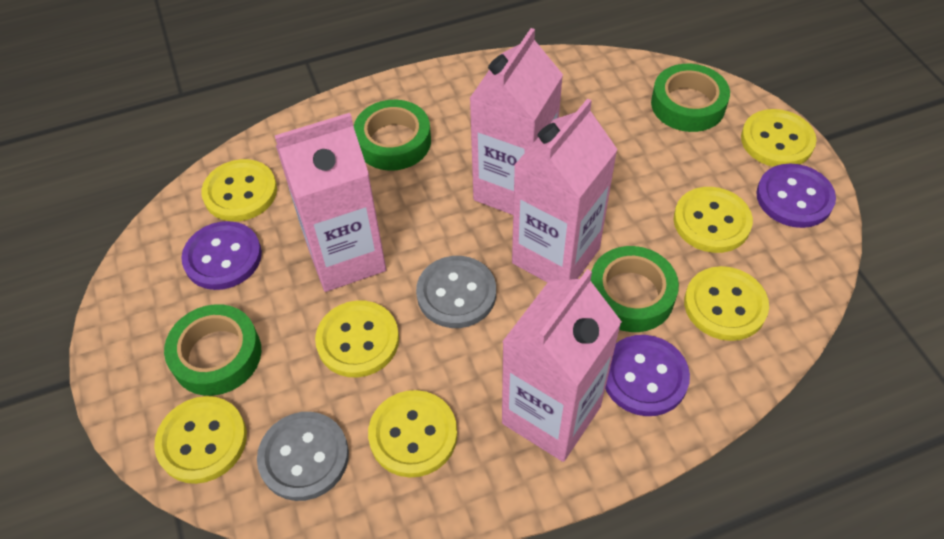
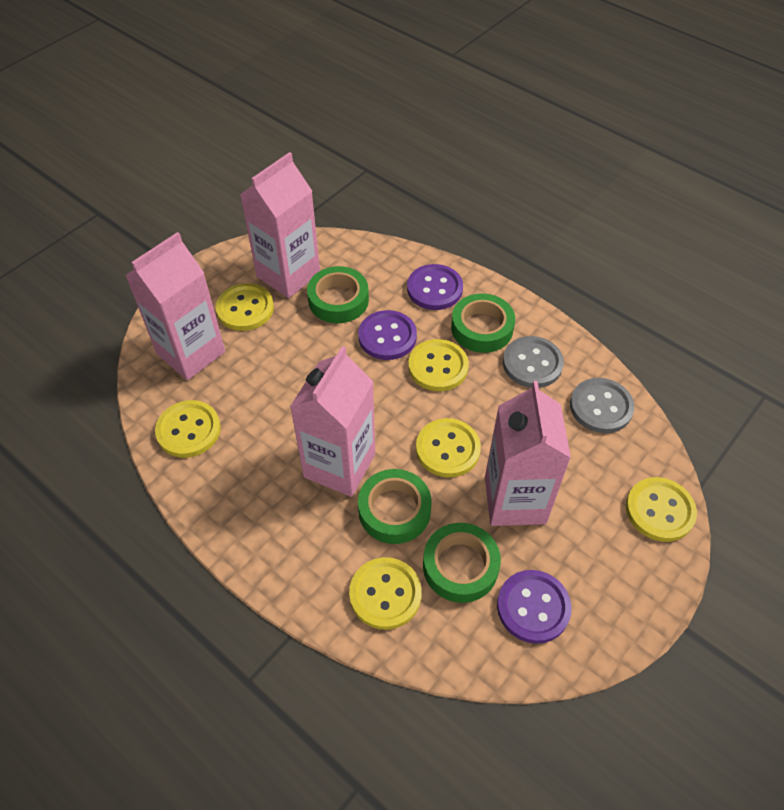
yellow button: 7 -> 6

